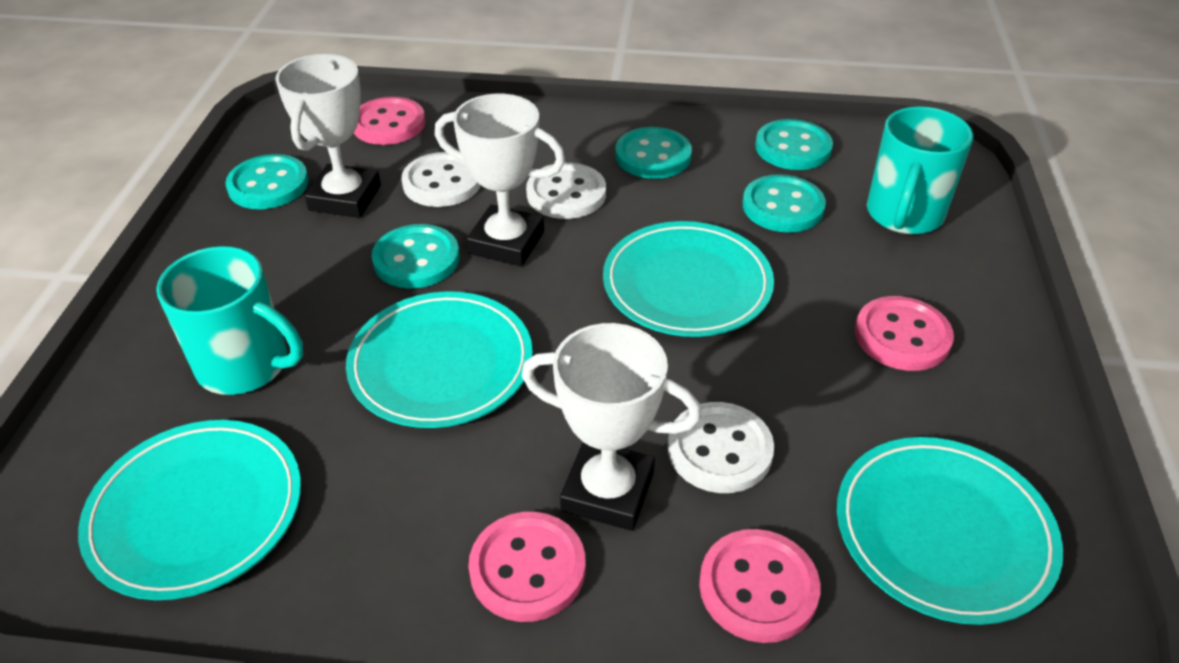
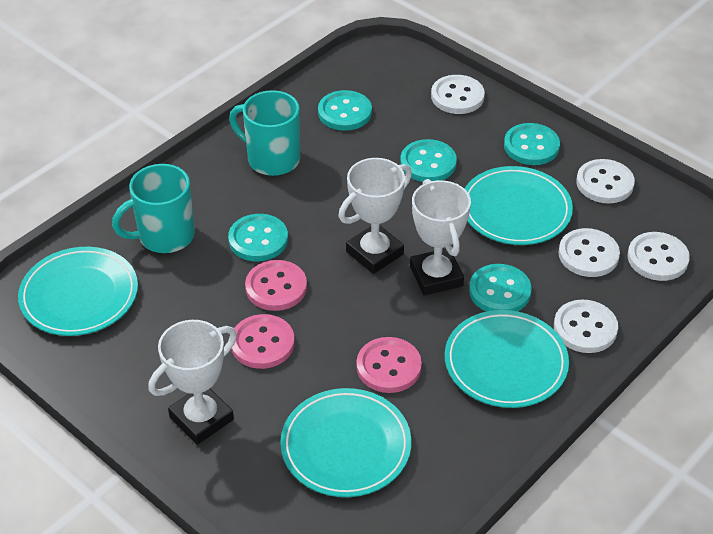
pink button: 4 -> 3
white button: 3 -> 5

